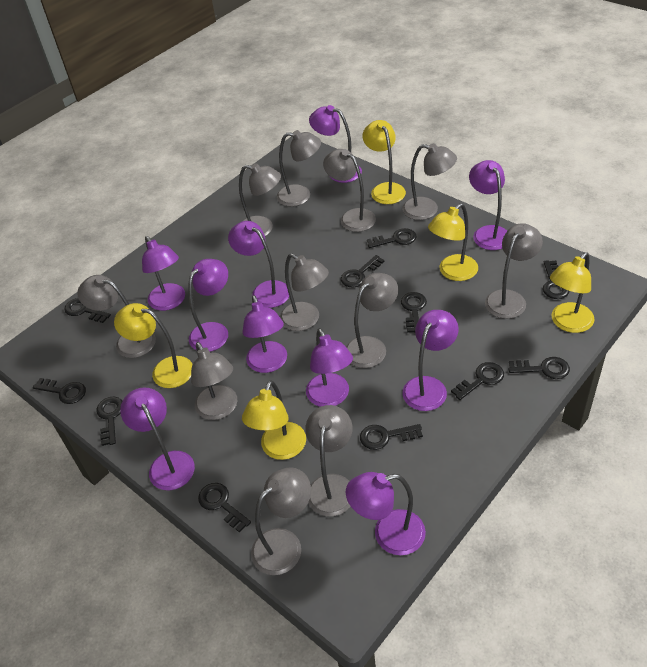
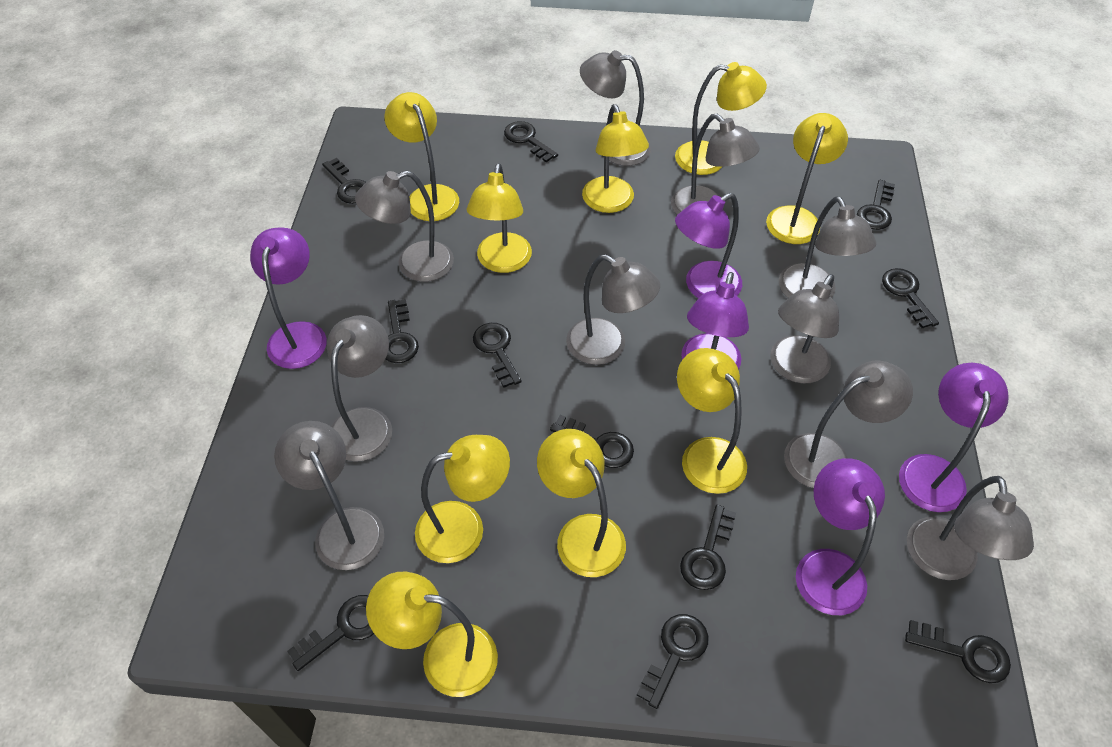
grey lamp: 11 -> 10
purple lamp: 10 -> 5
yellow lamp: 5 -> 9

